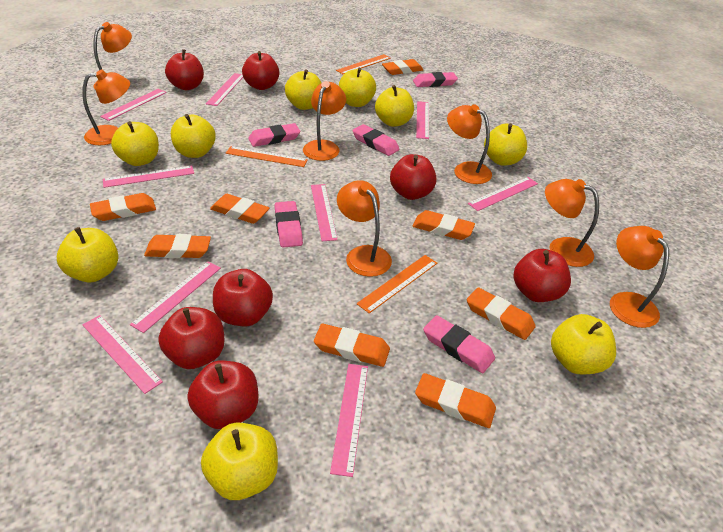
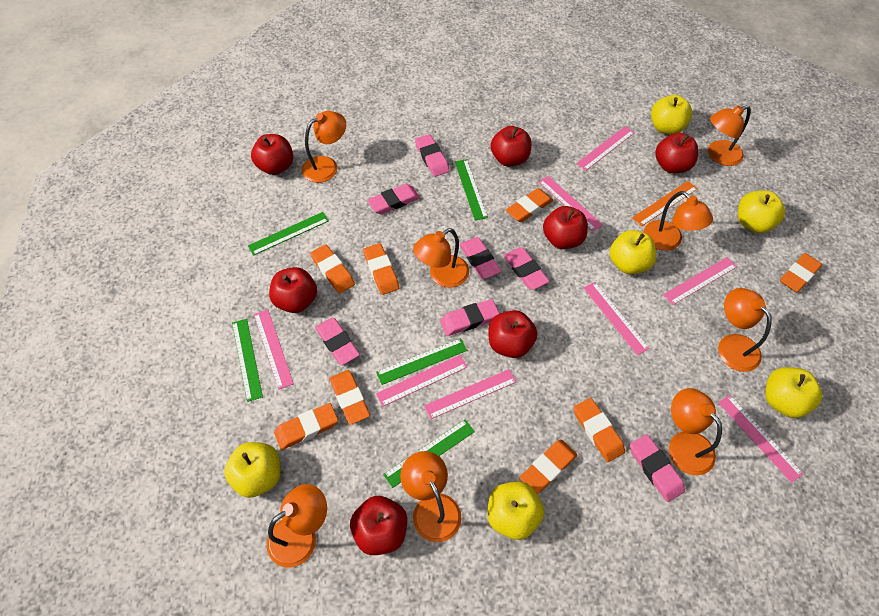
green ruler: 0 -> 5
orange lamp: 7 -> 8
orange ruler: 3 -> 1
pink eraser: 5 -> 7
pink ruler: 9 -> 8
yellow apple: 9 -> 6

